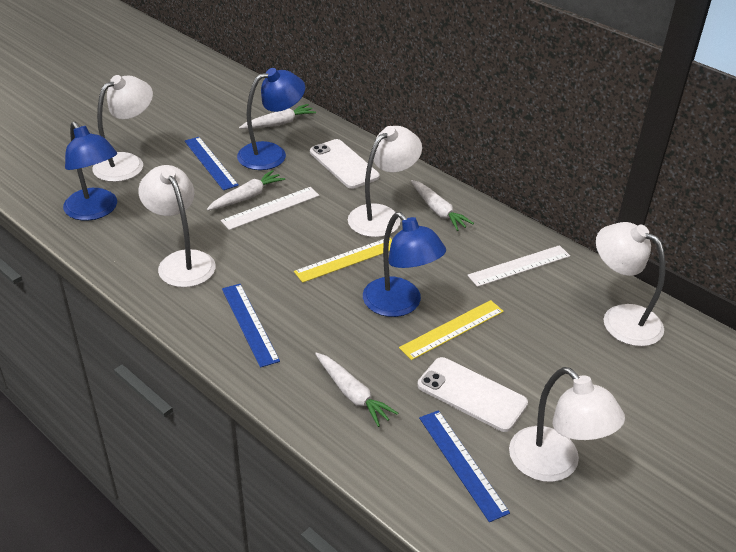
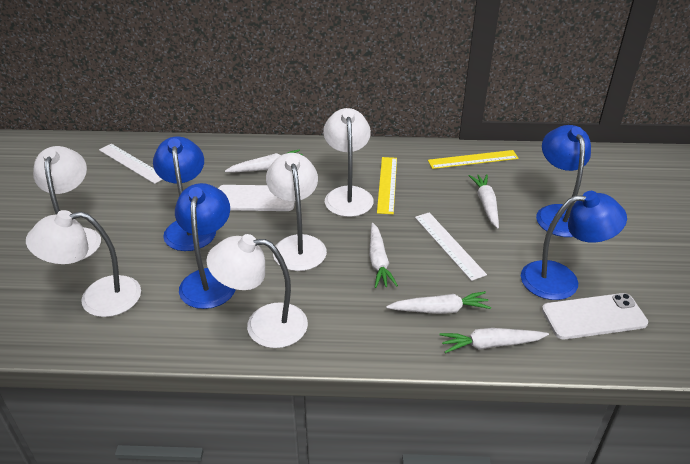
blue lamp: 3 -> 4
blue ruler: 3 -> 0
white carrot: 4 -> 5

